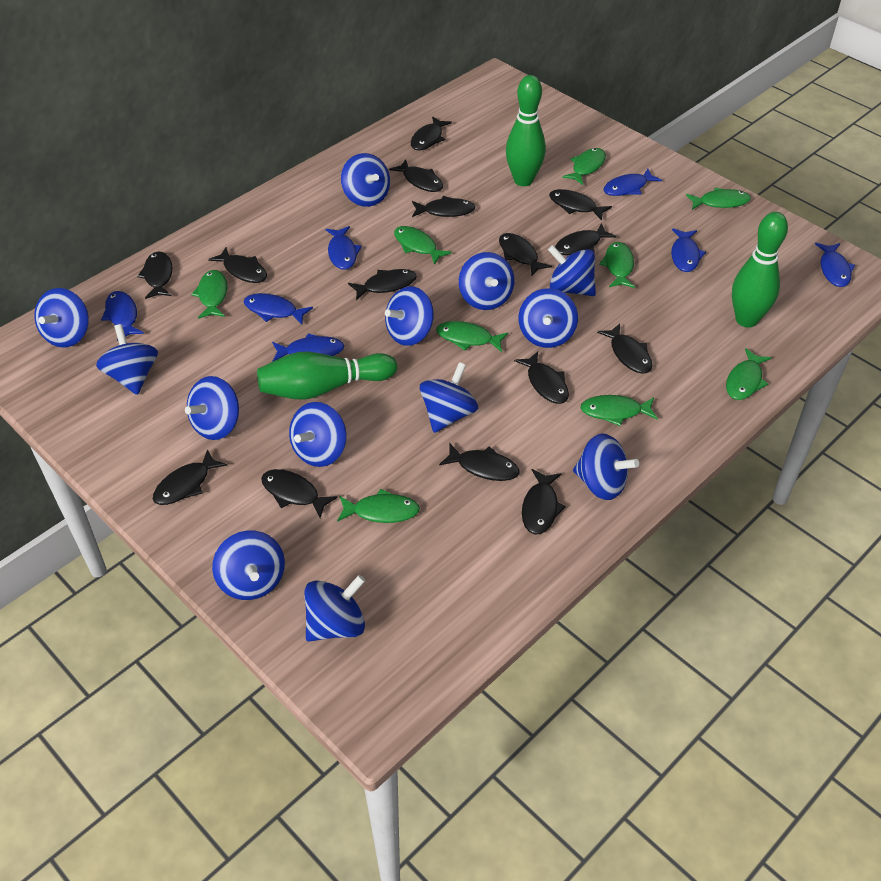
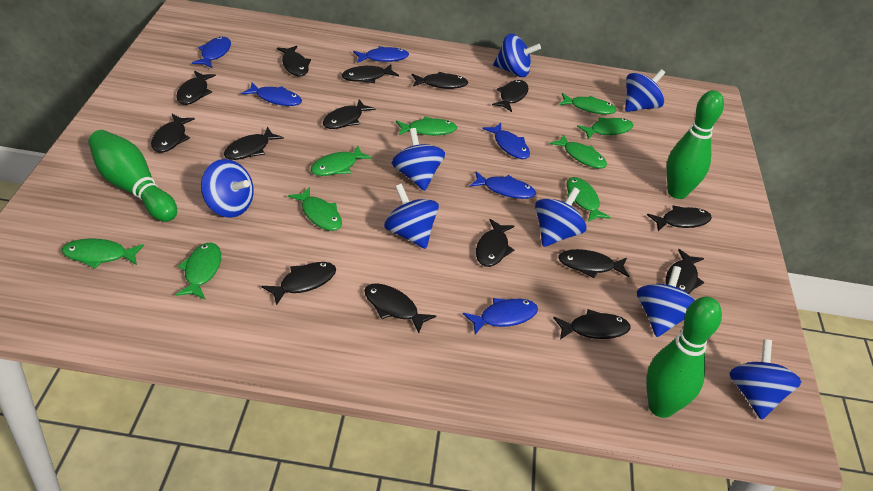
blue fish: 7 -> 6
blue spinning top: 13 -> 8

